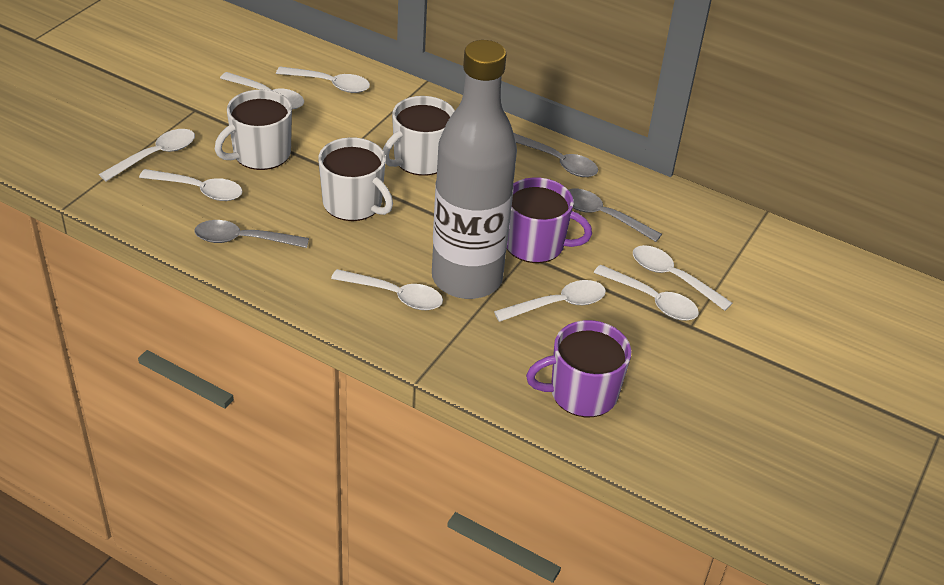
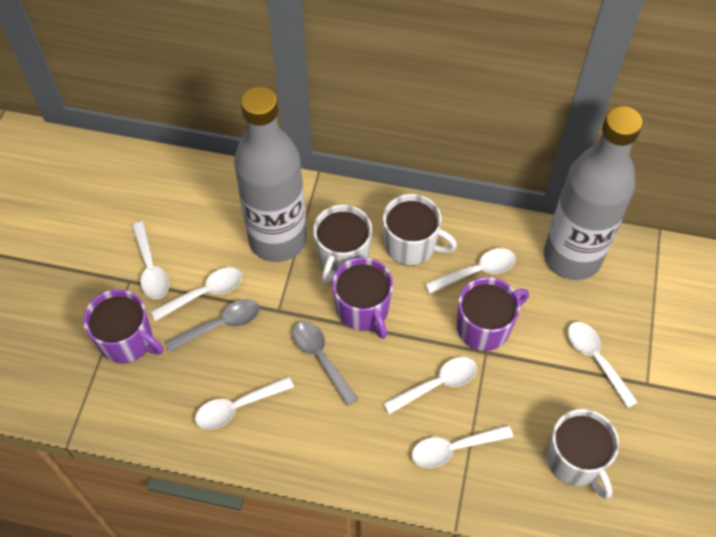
grey bottle: 1 -> 2
grey spoon: 3 -> 2
purple mug: 2 -> 3
white spoon: 8 -> 7

